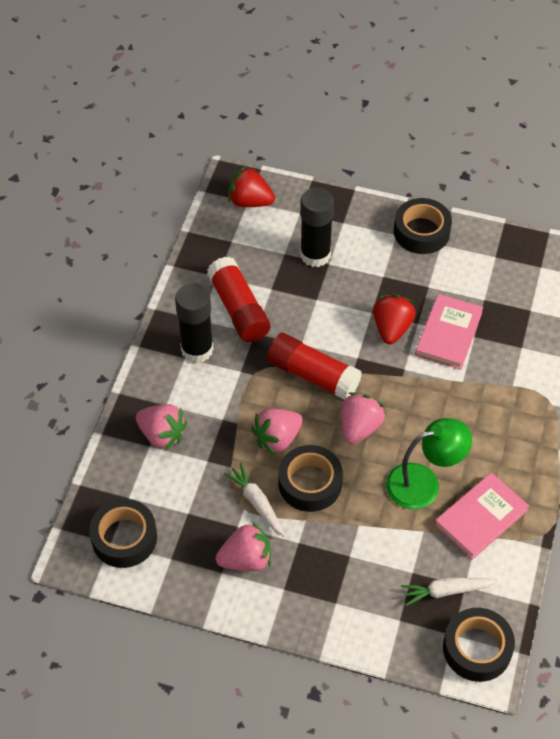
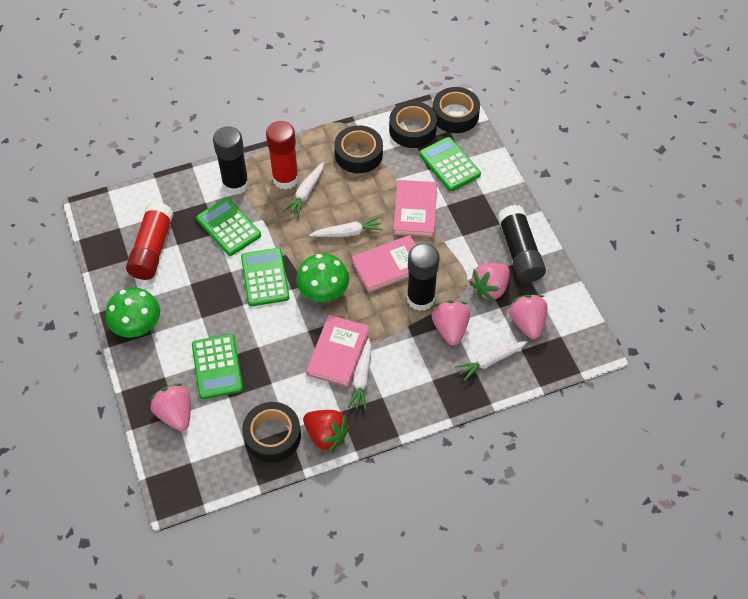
black glue stick: 2 -> 3
green calculator: 0 -> 4
green lamp: 1 -> 0
green mushroom: 0 -> 2
pink book: 2 -> 3
red strawberry: 2 -> 1
white carrot: 2 -> 4

